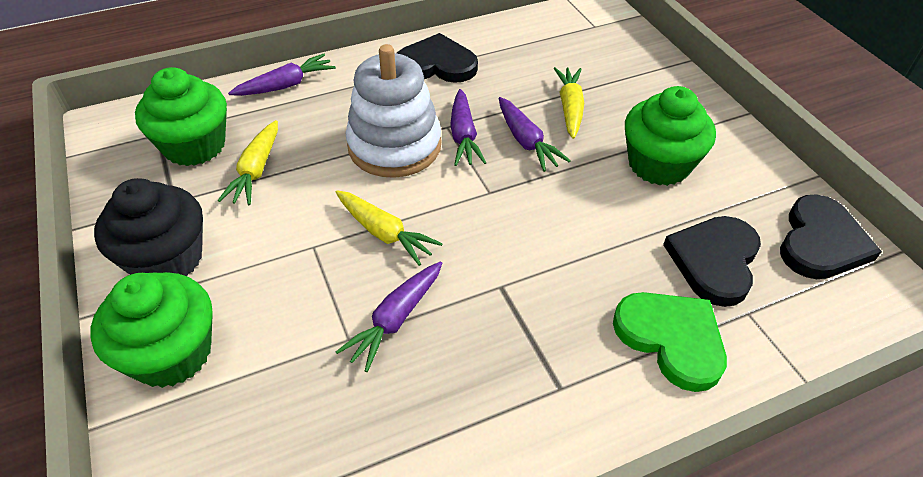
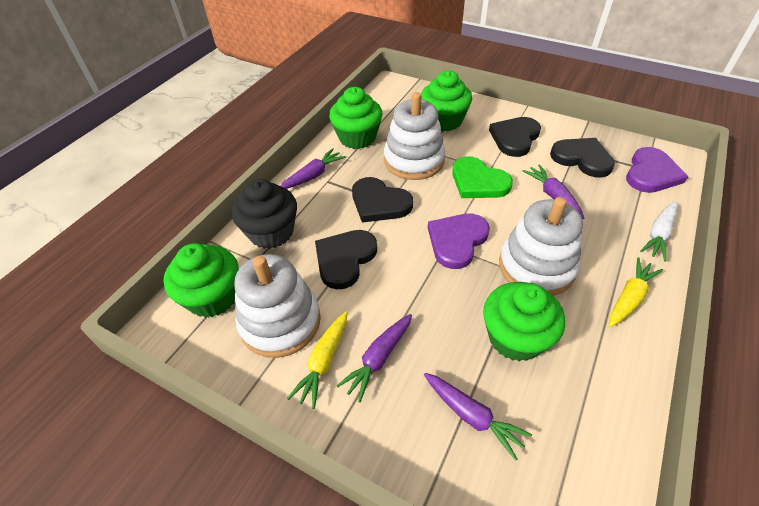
black heart: 3 -> 4
green cupcake: 3 -> 4
purple heart: 0 -> 2
white carrot: 0 -> 1
white stacking toy: 1 -> 3
yellow carrot: 3 -> 2

